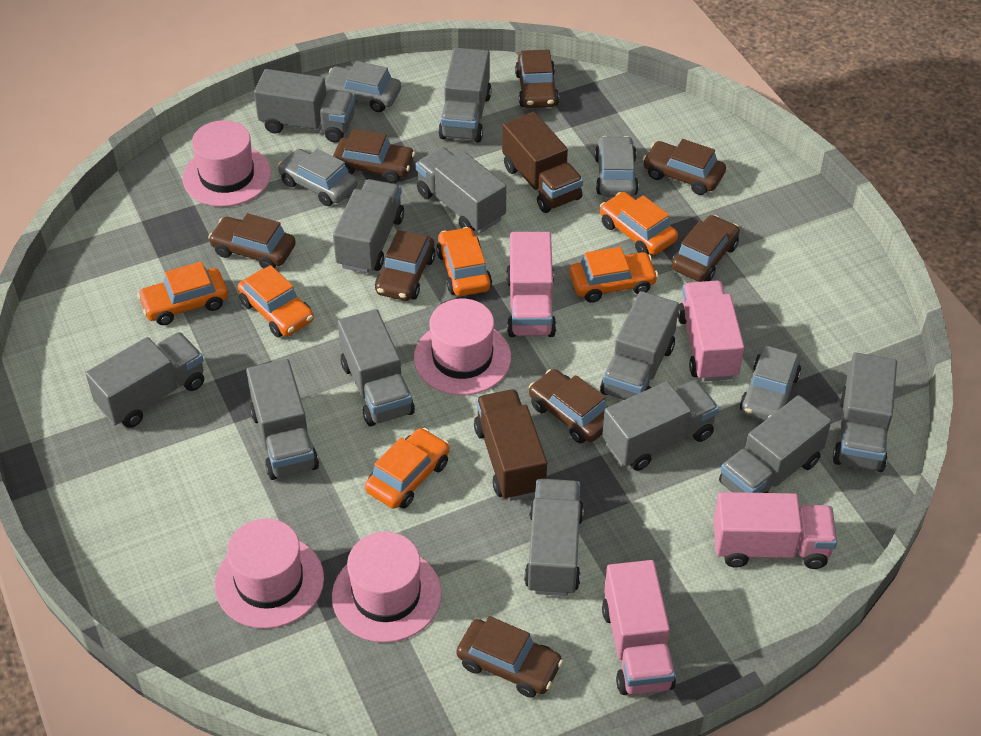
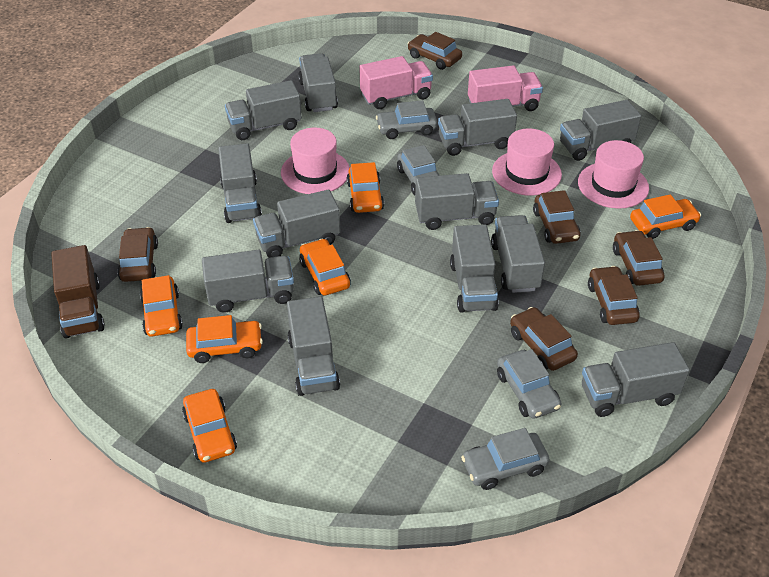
brown car: 8 -> 6
brown truck: 2 -> 1
pink hat: 4 -> 3
pink truck: 4 -> 2

